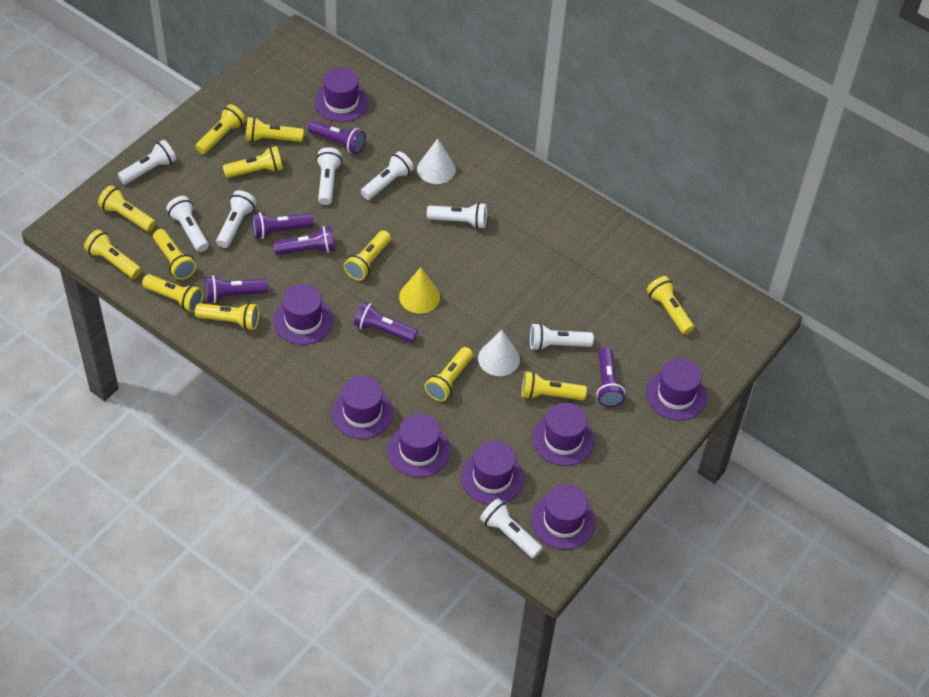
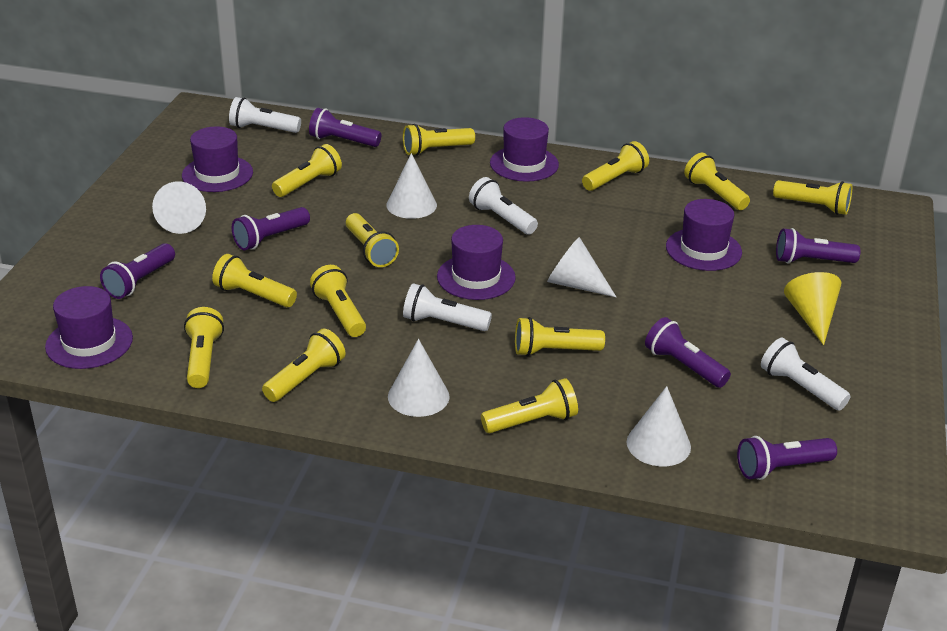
purple hat: 8 -> 5
white cone: 2 -> 5
white flashlight: 8 -> 4

